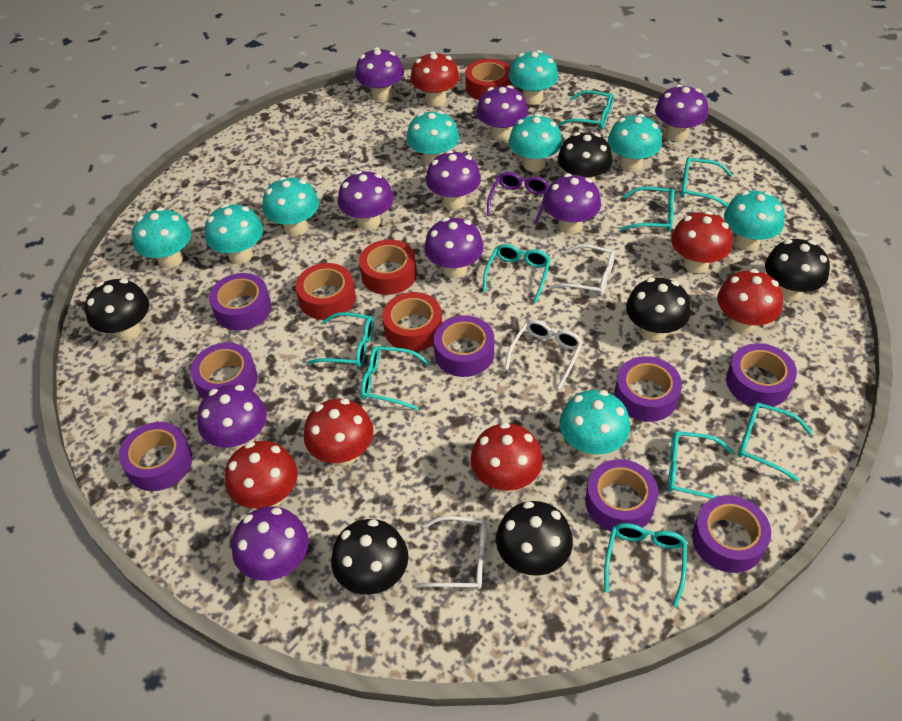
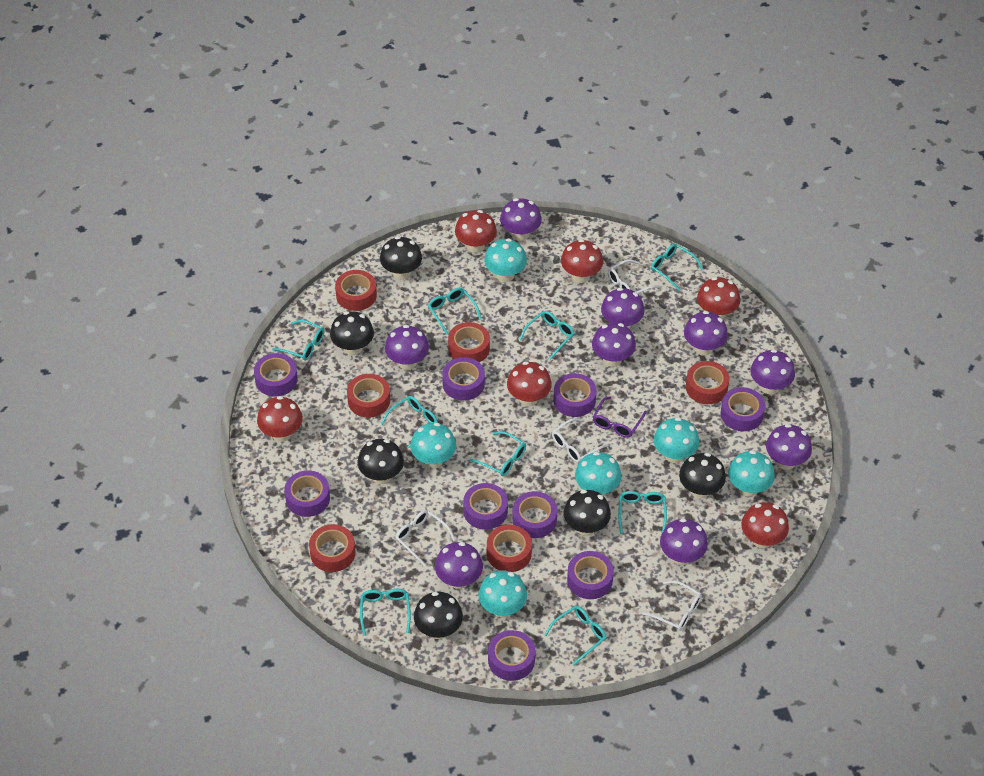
purple tape: 8 -> 9
red tape: 4 -> 6
turquoise mushroom: 9 -> 6
white glasses: 3 -> 4

